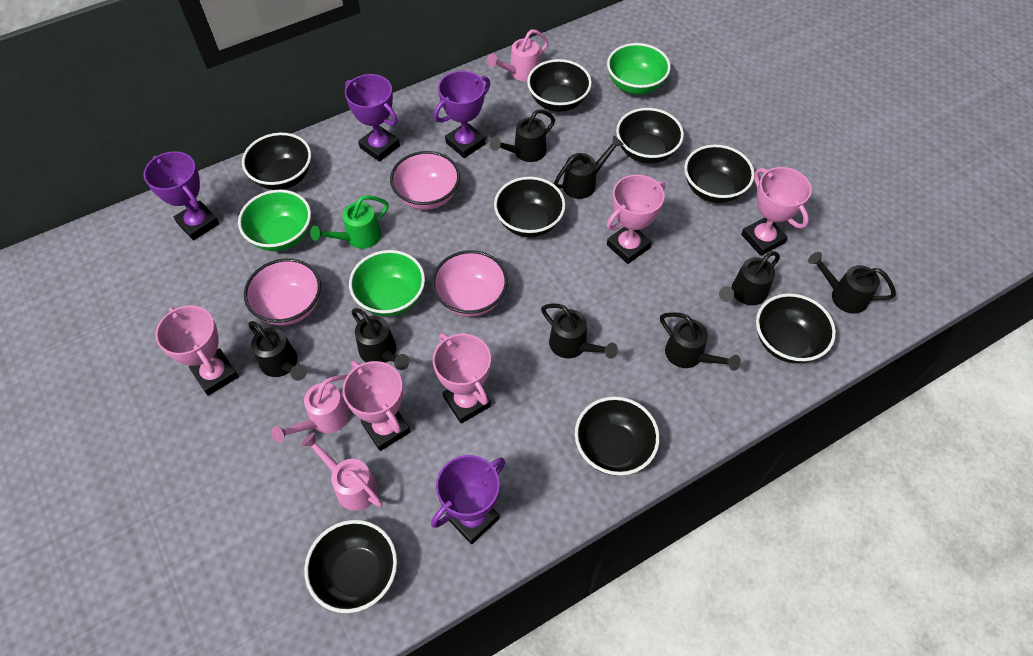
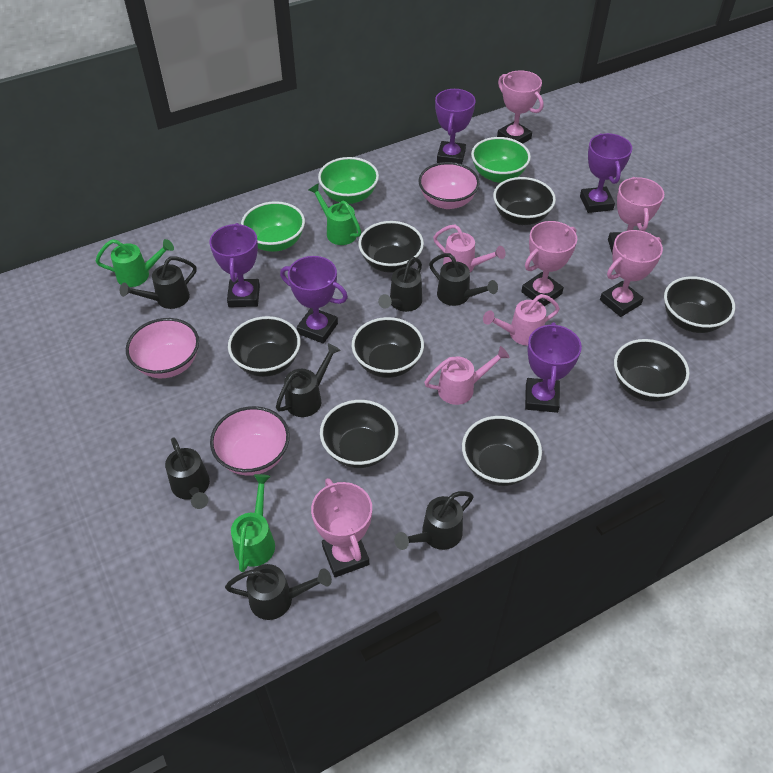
black watering can: 8 -> 7
green watering can: 1 -> 3
purple trophy: 4 -> 5

